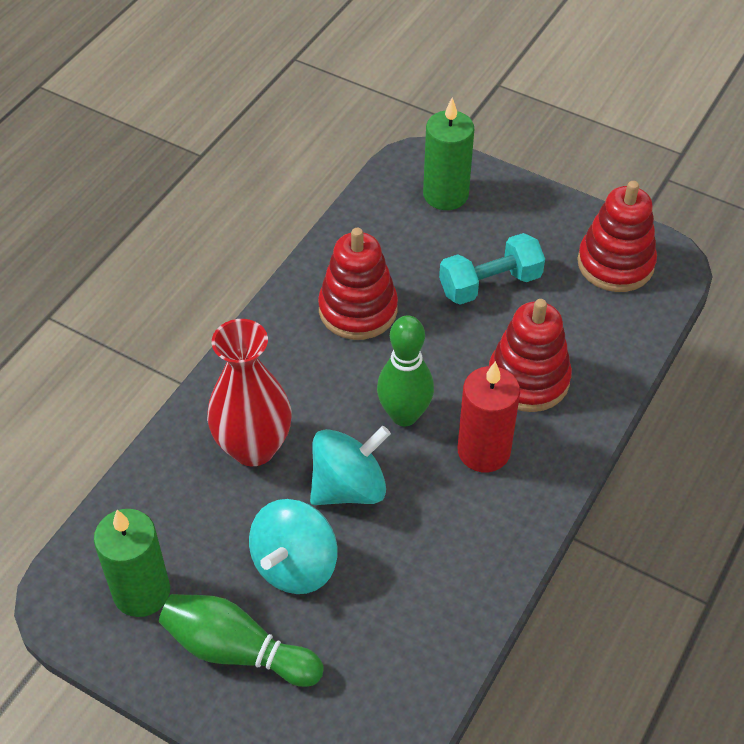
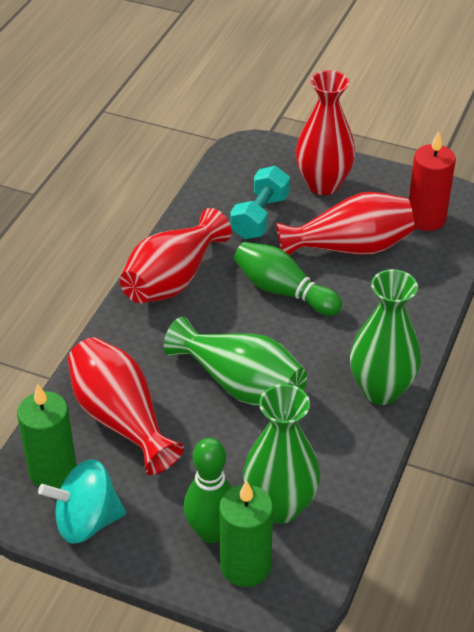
green vase: 0 -> 3
red stacking toy: 3 -> 0
red vase: 1 -> 4
turquoise spinning top: 2 -> 1

